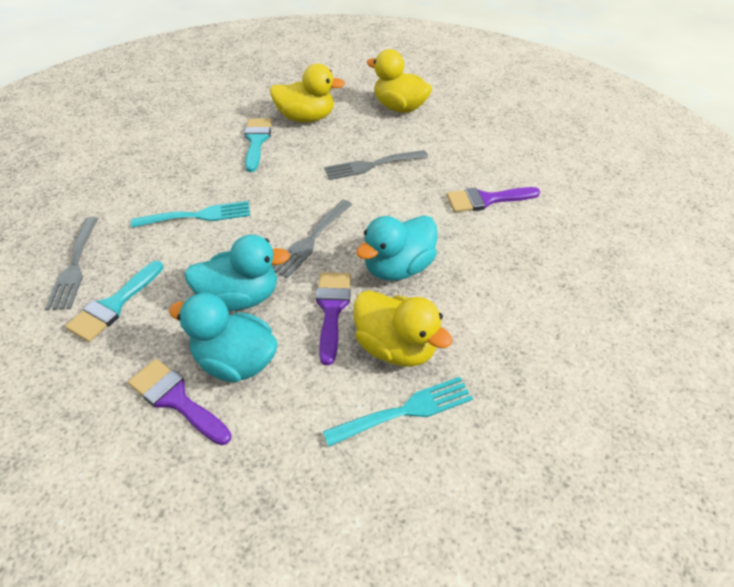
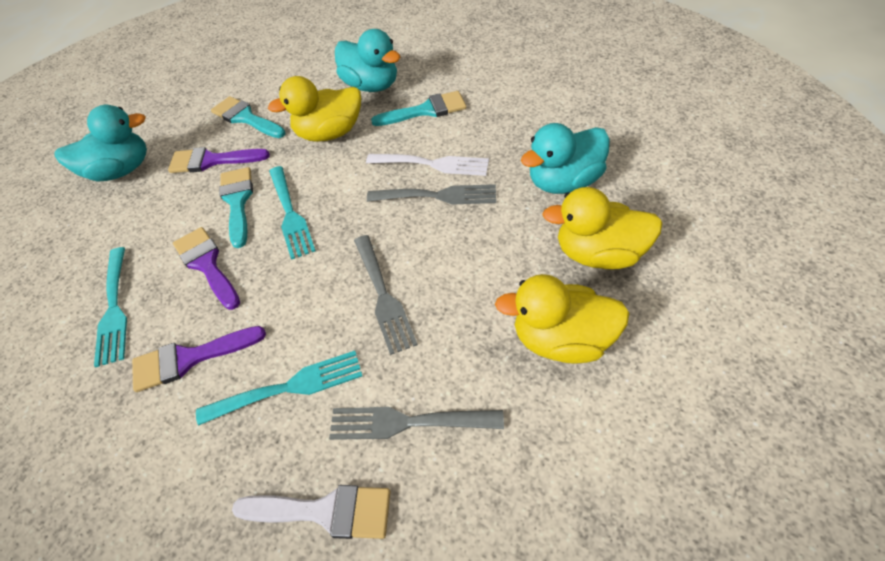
turquoise brush: 2 -> 3
turquoise fork: 2 -> 3
white brush: 0 -> 1
white fork: 0 -> 1

